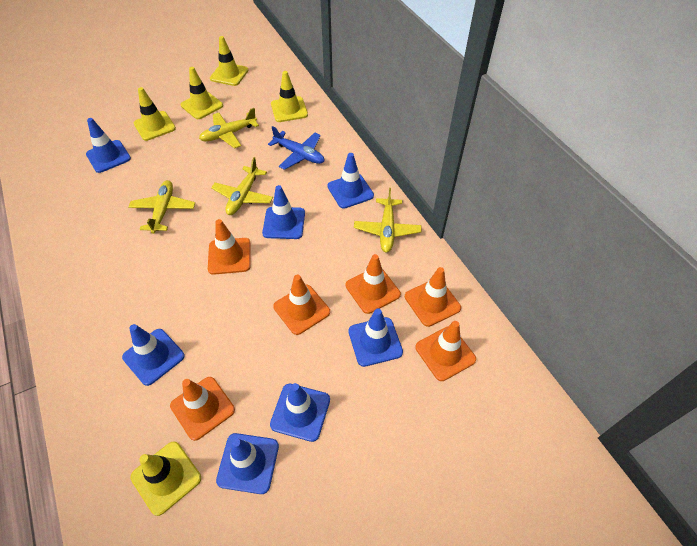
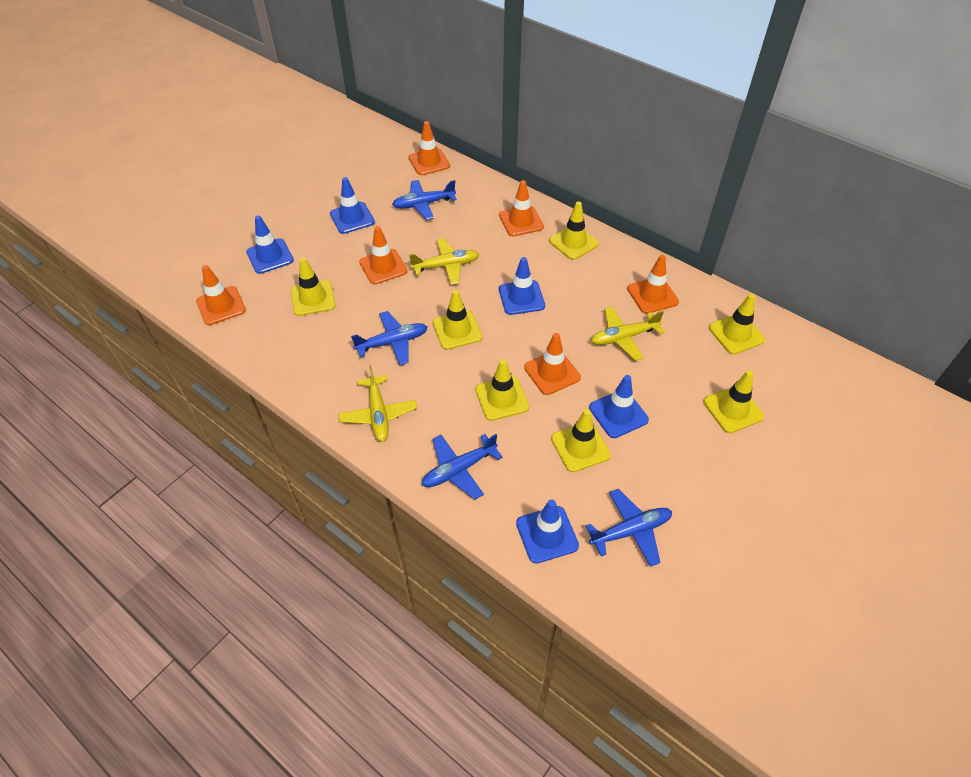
blue plane: 1 -> 4
blue traffic cone: 7 -> 5
yellow plane: 4 -> 3
yellow traffic cone: 5 -> 7

